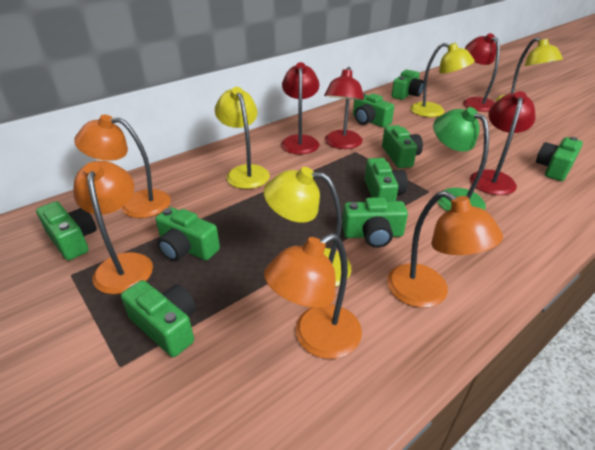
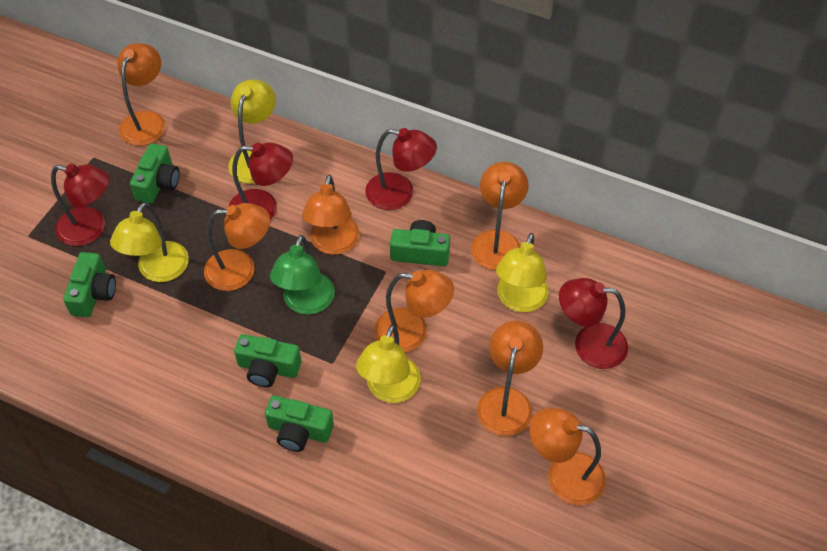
green camera: 9 -> 5
orange lamp: 4 -> 7

